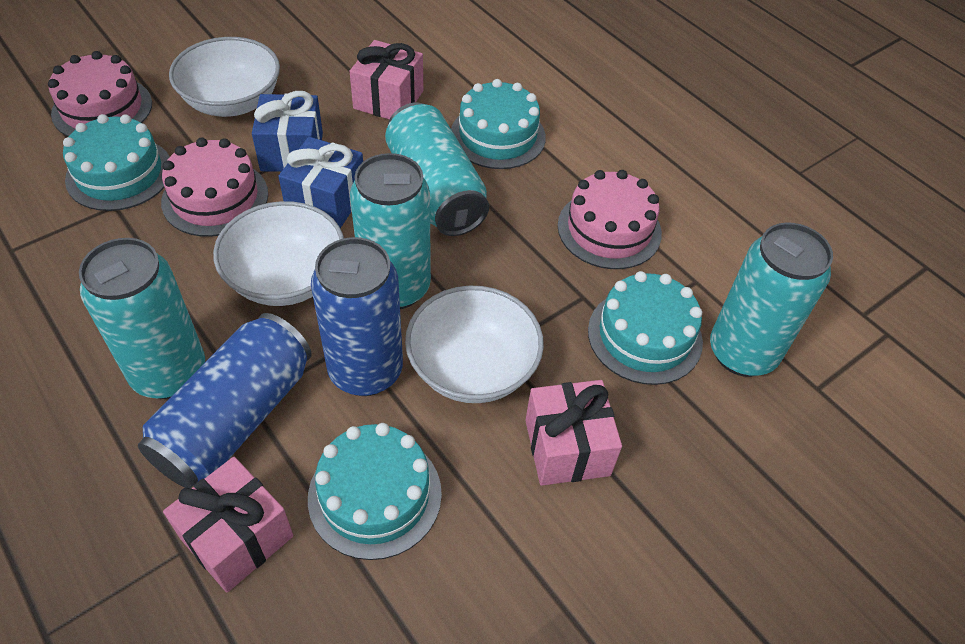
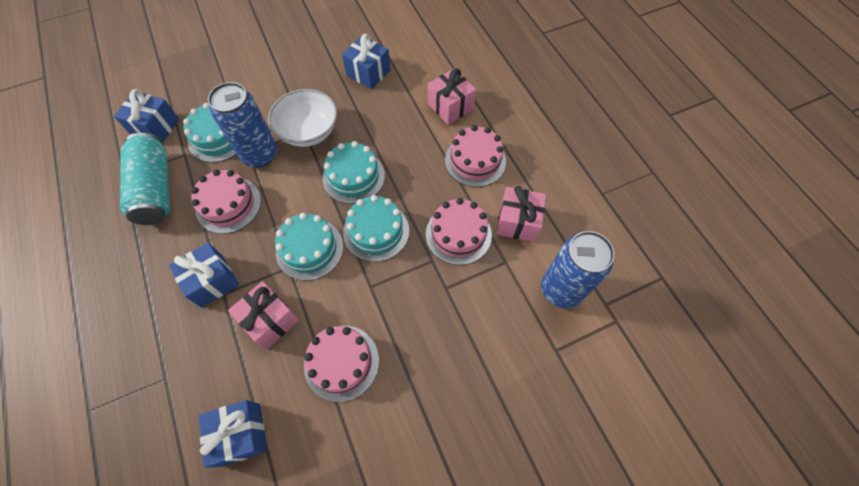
blue gift: 2 -> 4
pink cake: 3 -> 4
turquoise can: 4 -> 1
white bowl: 3 -> 1

